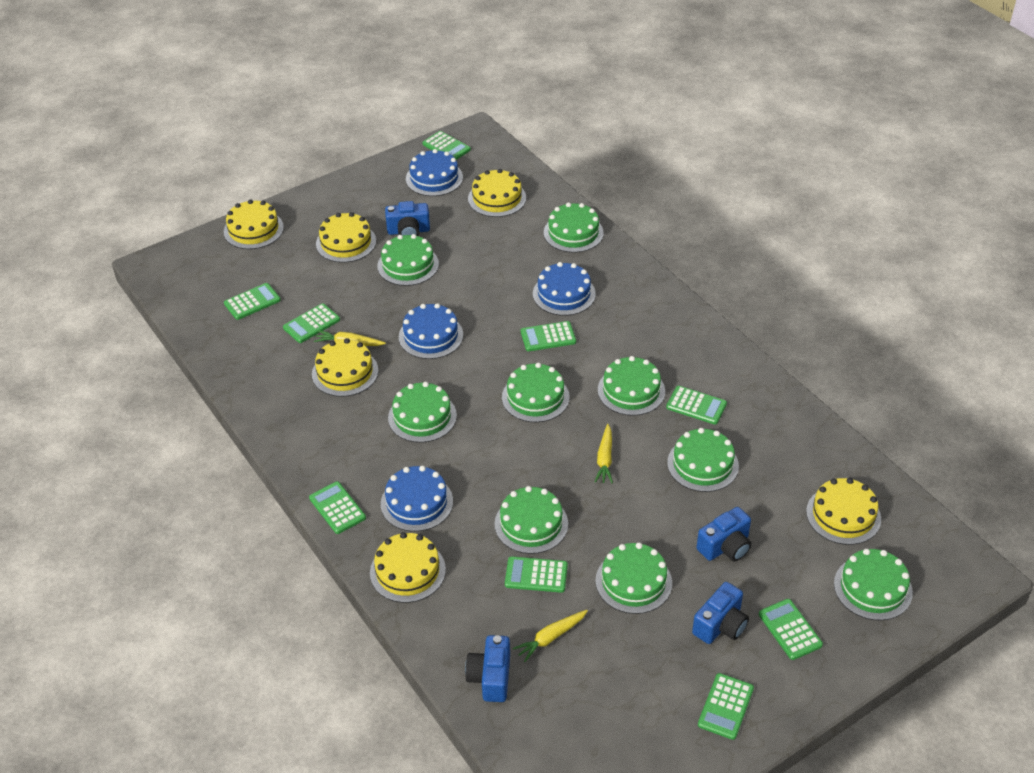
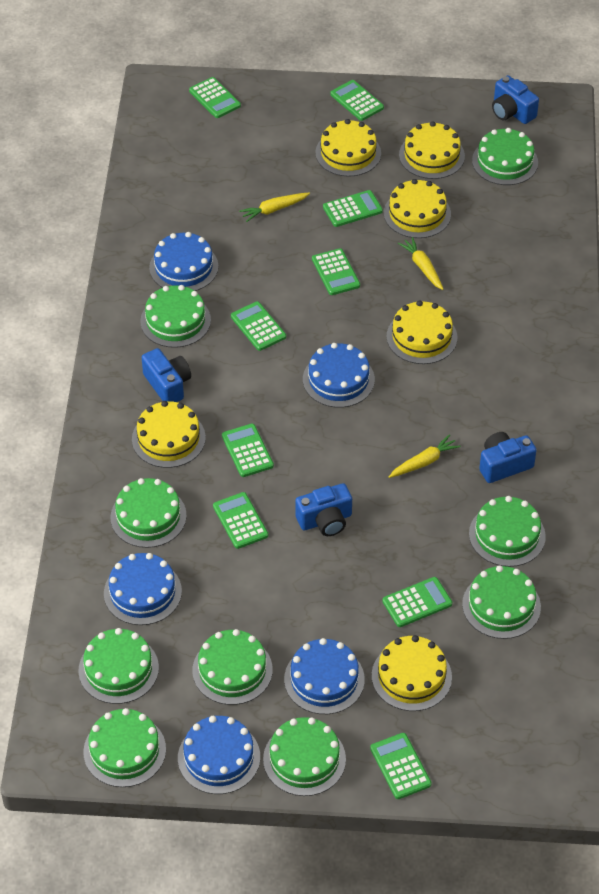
blue cake: 4 -> 5

